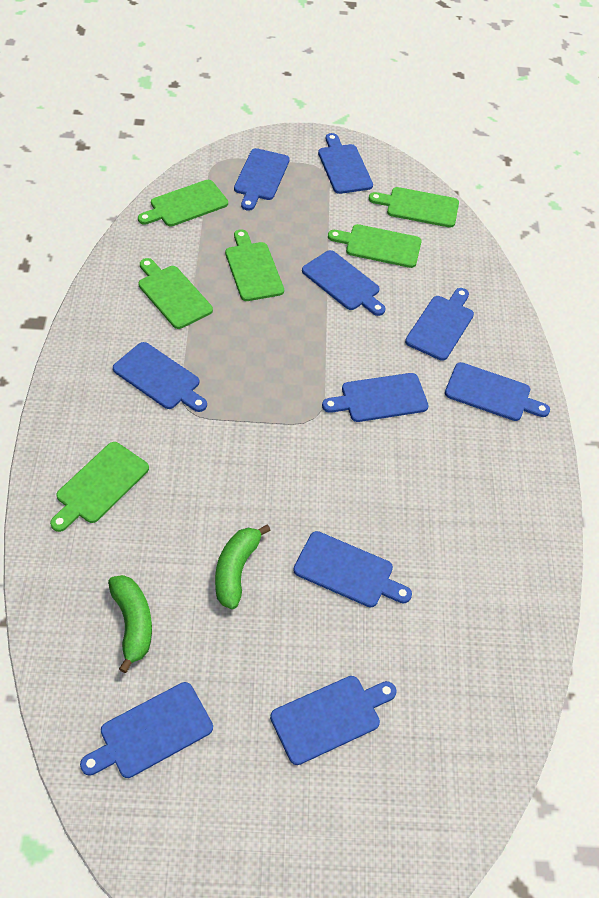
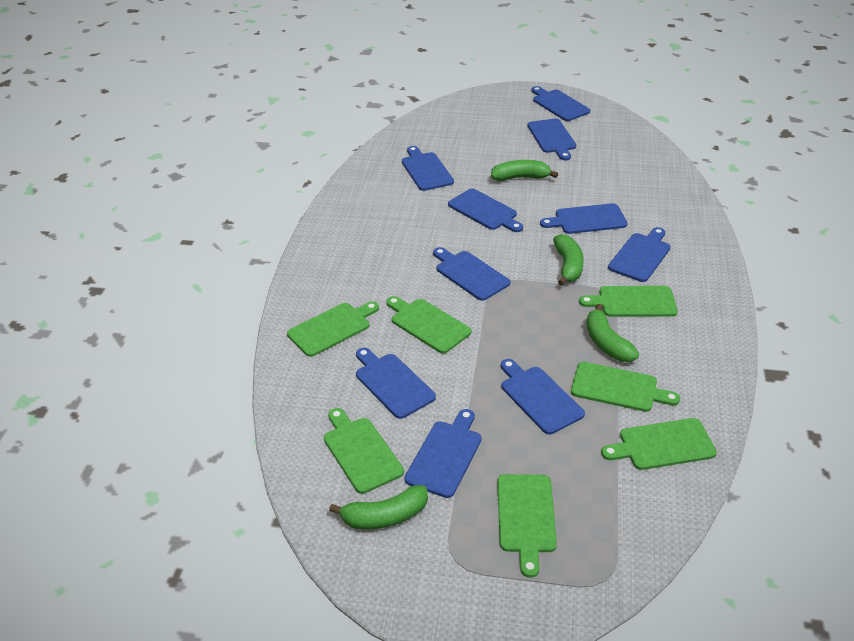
green banana: 2 -> 4
green cutting board: 6 -> 7

